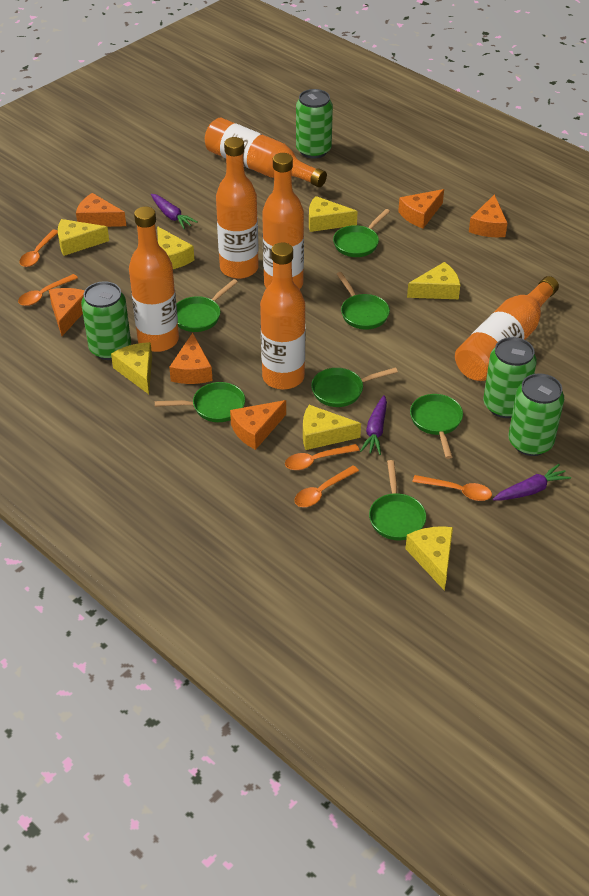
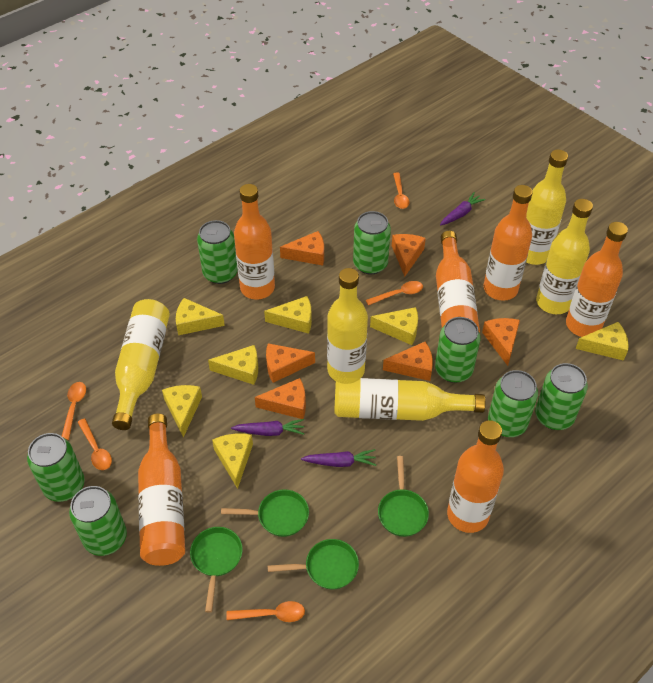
green can: 4 -> 7
green pan: 7 -> 4
yellow bottle: 0 -> 5

